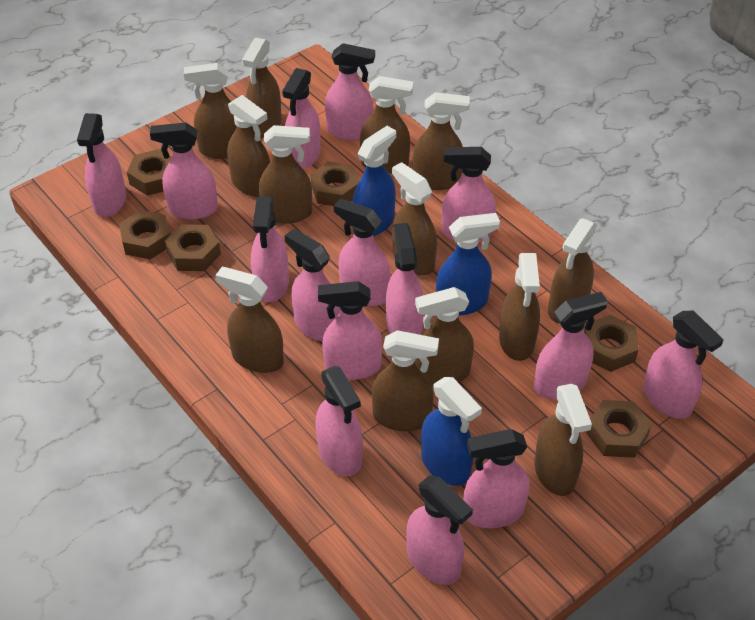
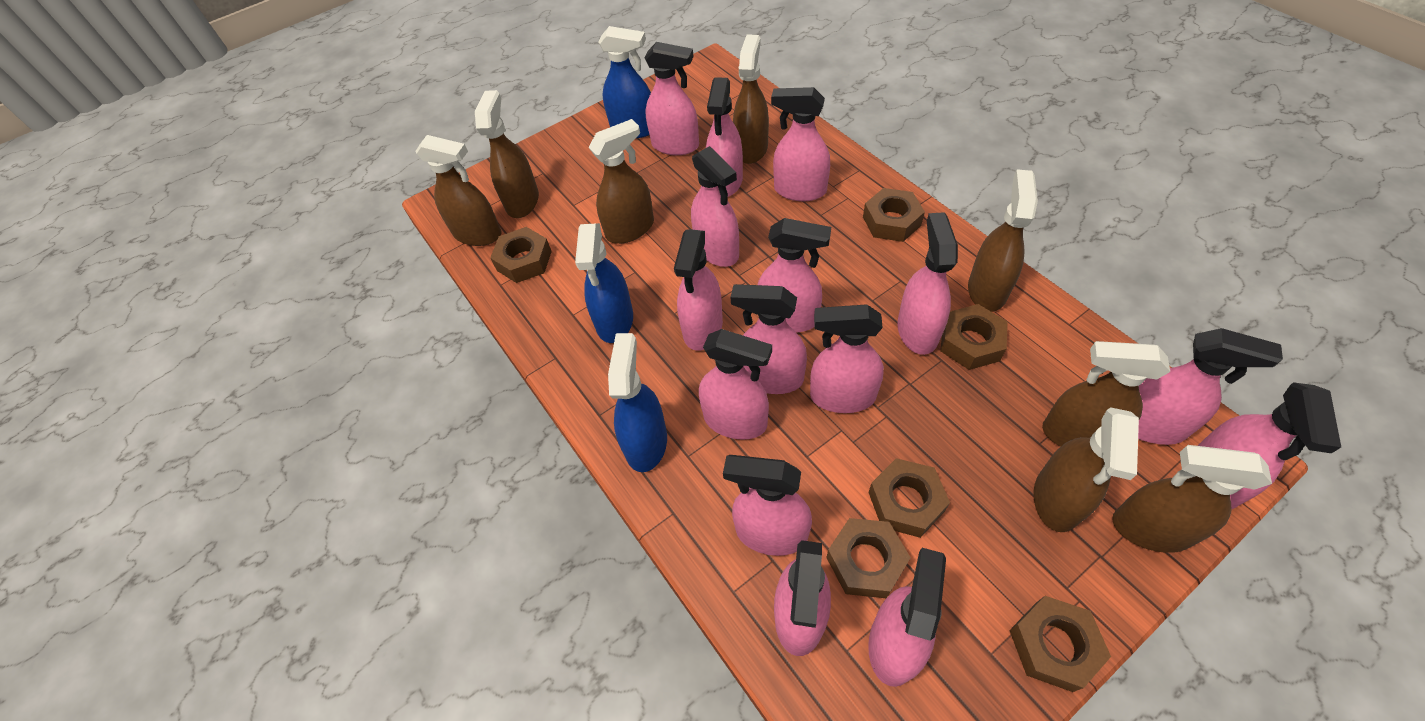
brown spray bottle: 13 -> 8

